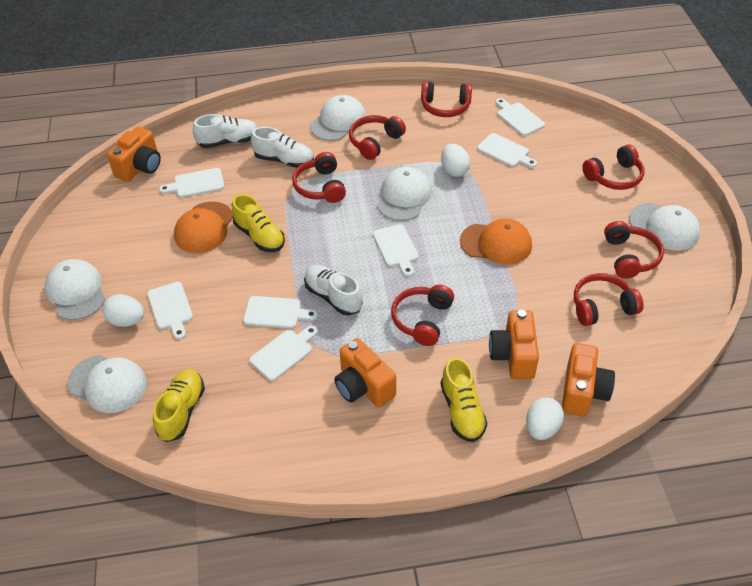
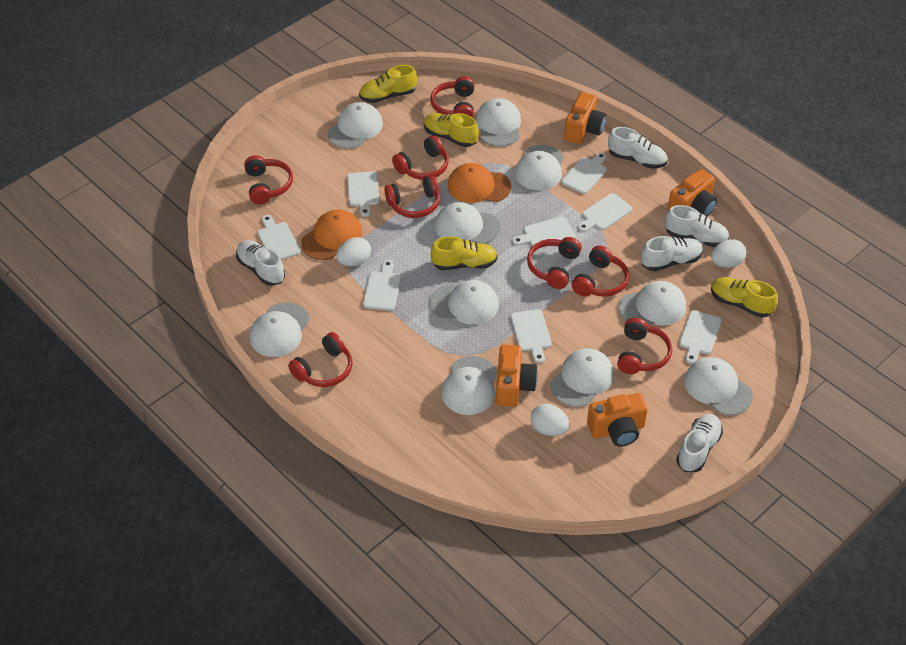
red headphones: 7 -> 8
white cap: 5 -> 10
white cutting board: 7 -> 8
white shoe: 3 -> 5
yellow shoe: 3 -> 4

